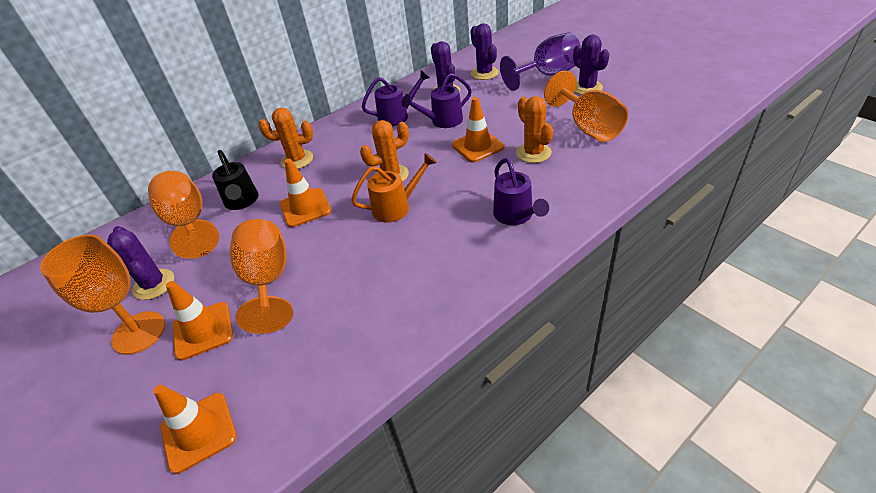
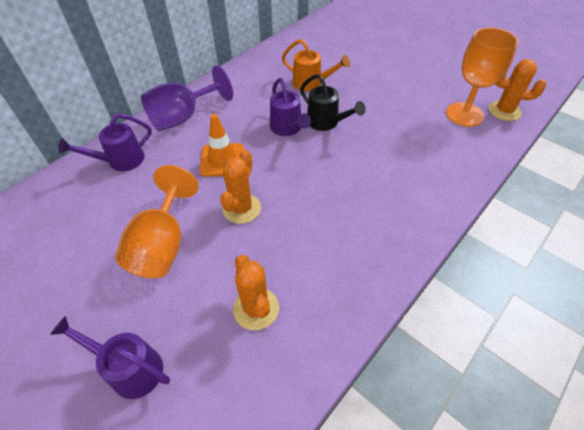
orange goblet: 4 -> 2
orange traffic cone: 4 -> 1
purple cactus: 4 -> 0

